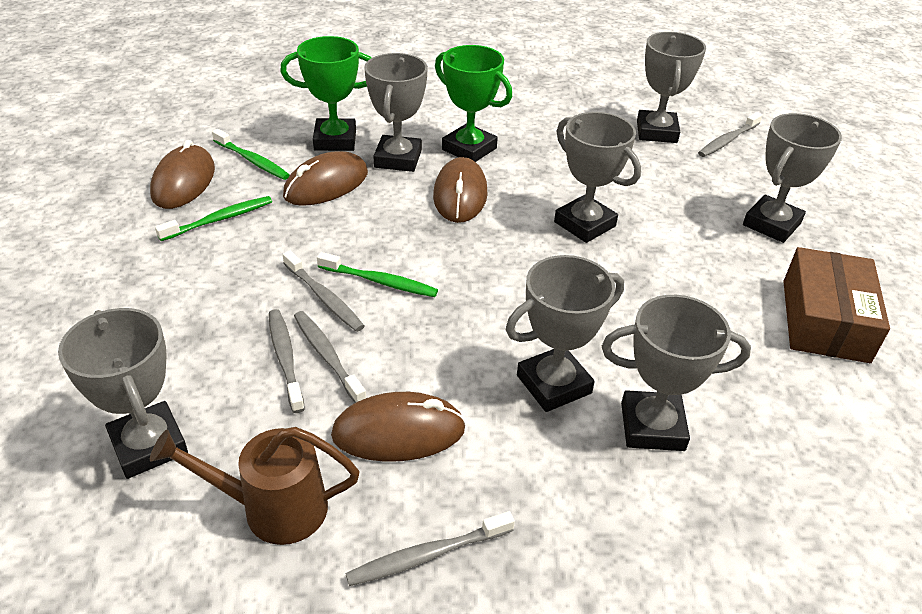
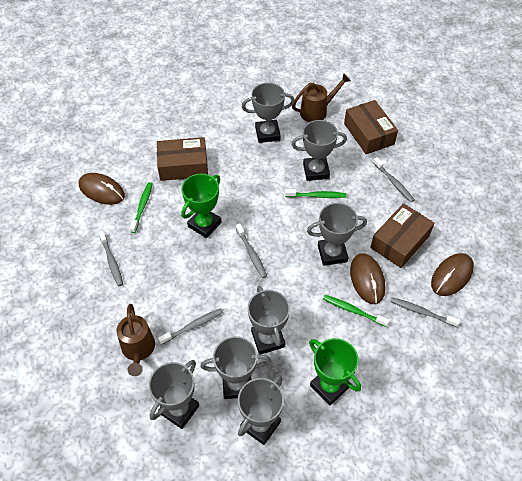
brown box: 1 -> 3
brown mouse: 4 -> 3
brown watering can: 1 -> 2

